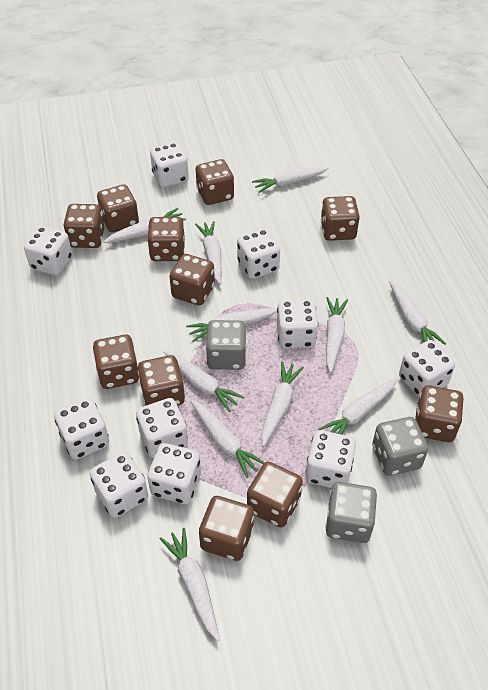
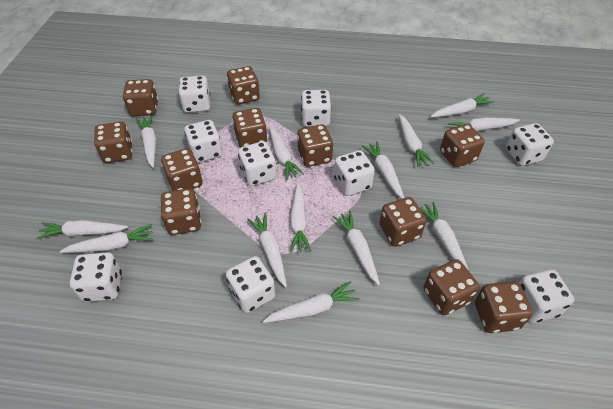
grey dice: 3 -> 0
white carrot: 11 -> 13
white dice: 10 -> 9

